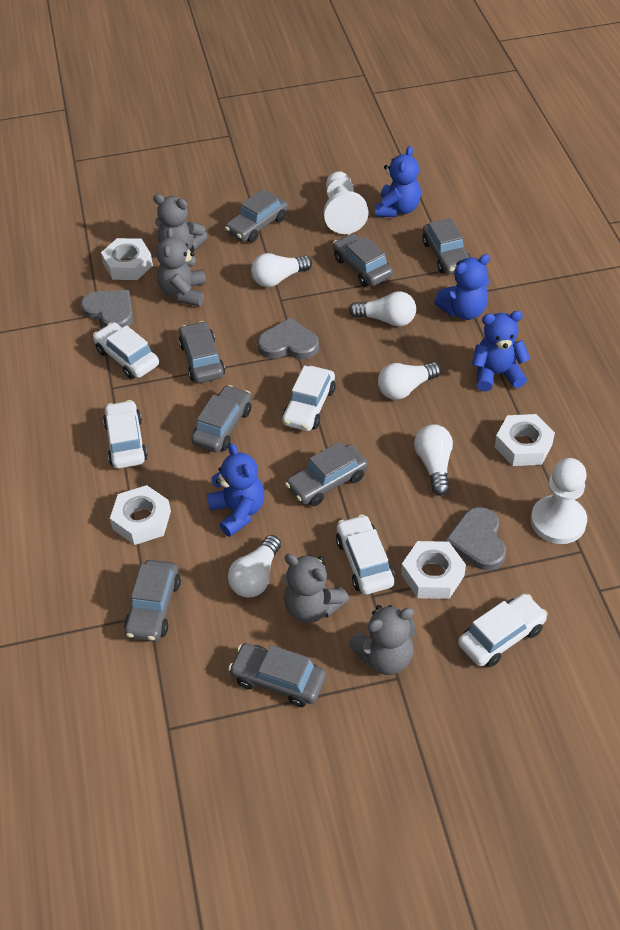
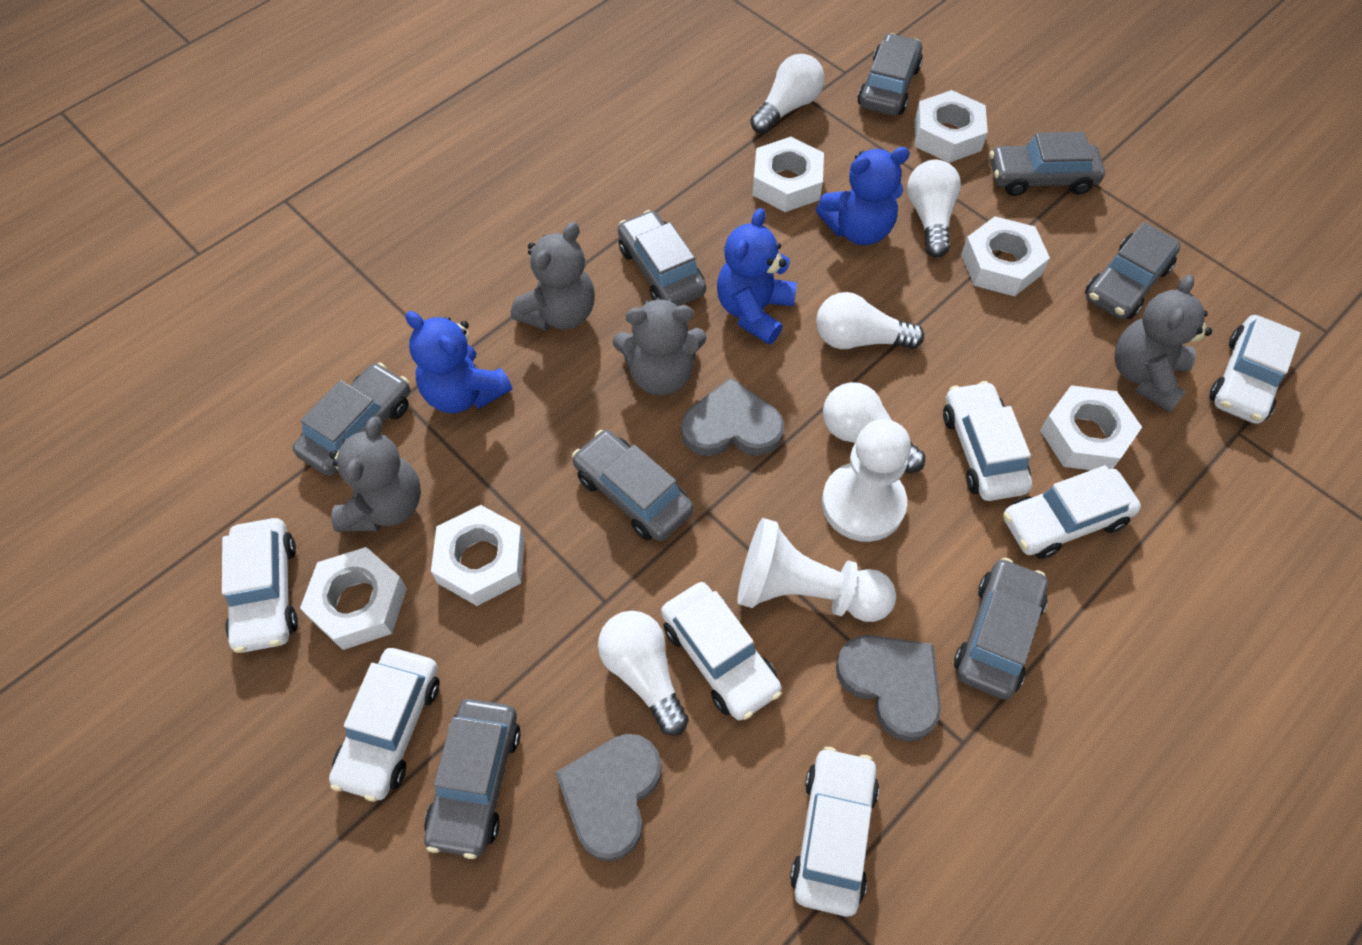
blue teddy bear: 4 -> 3
white car: 5 -> 7
white nut: 4 -> 6

